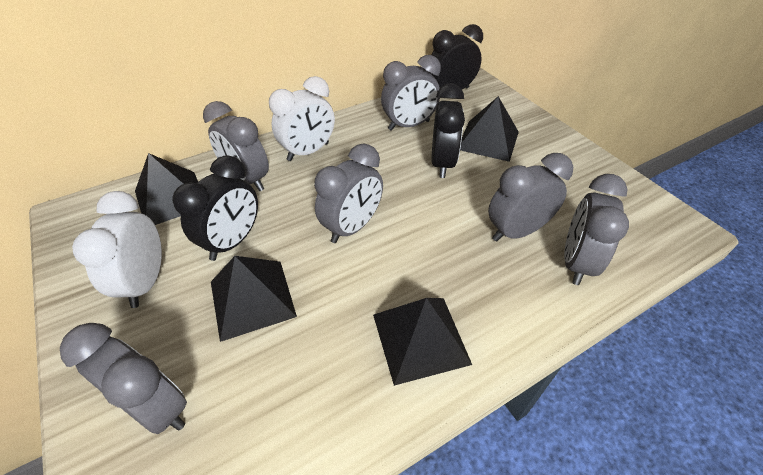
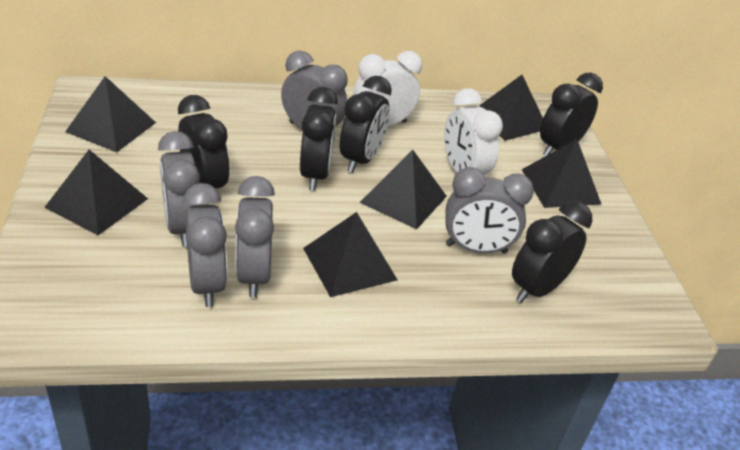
black clock: 3 -> 5
black pyramid: 4 -> 6
grey clock: 6 -> 5

